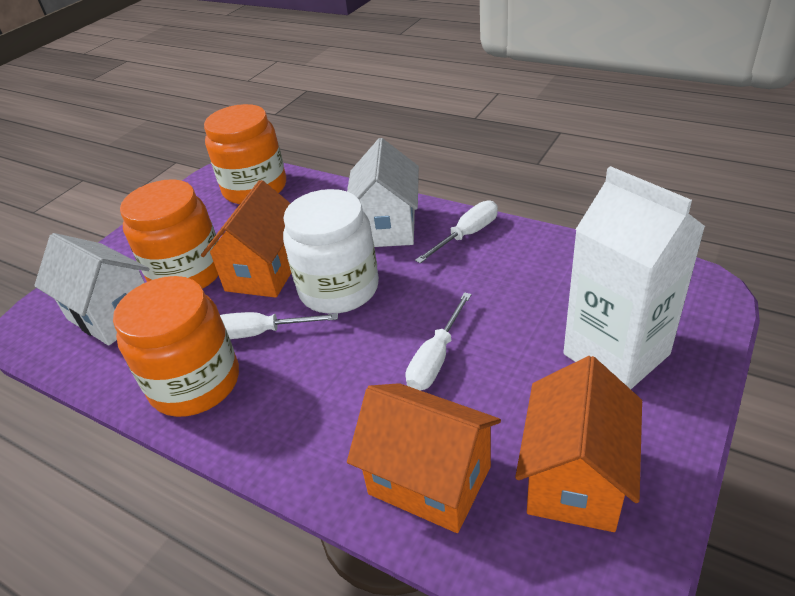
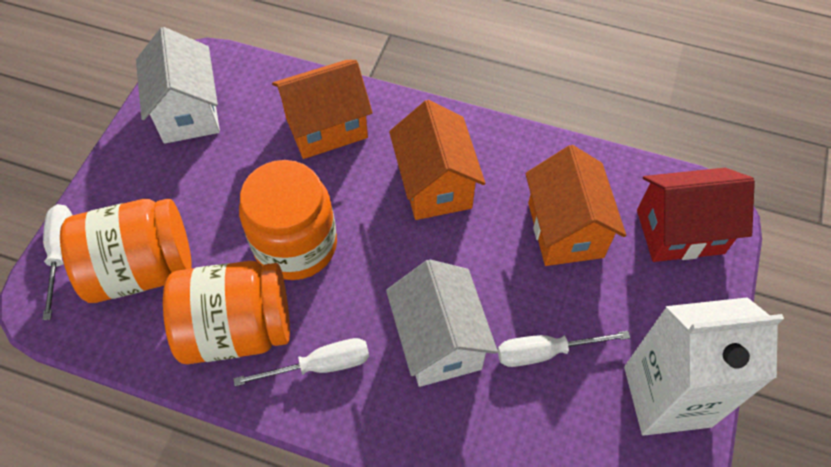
red house: 0 -> 1
white jar: 1 -> 0

